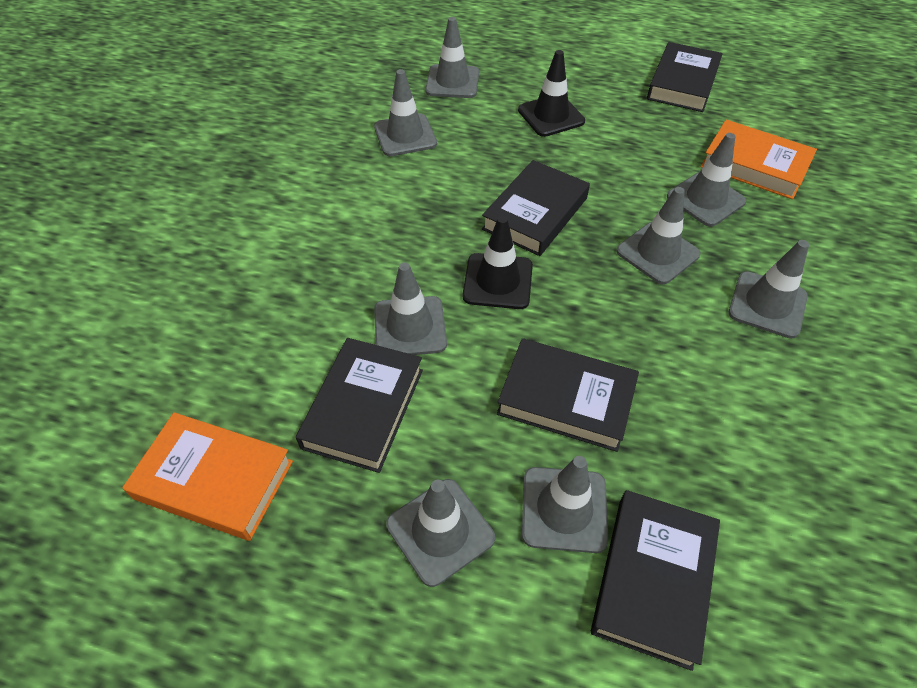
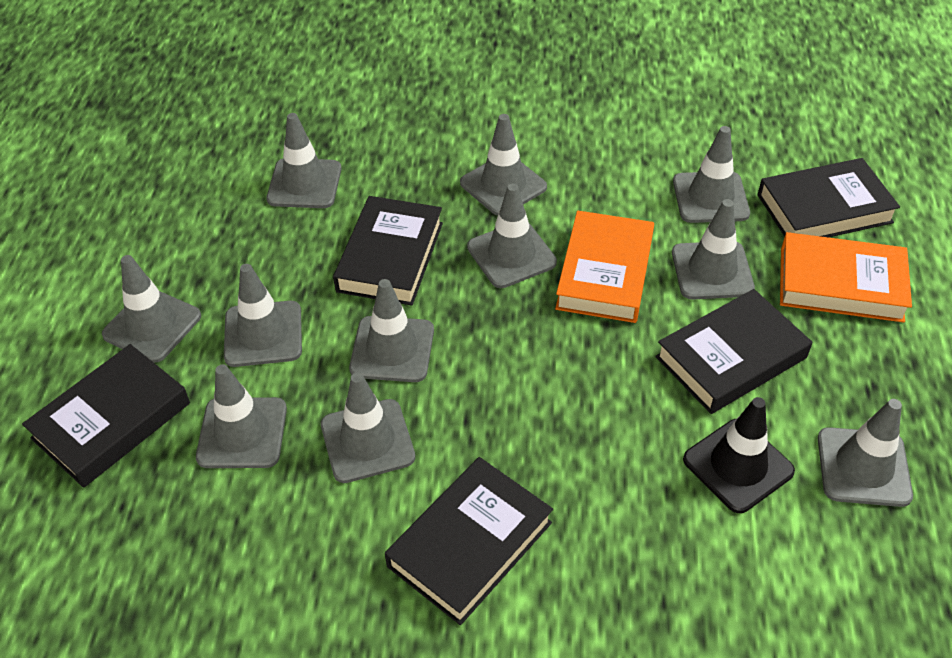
black traffic cone: 2 -> 1
grey traffic cone: 8 -> 11

